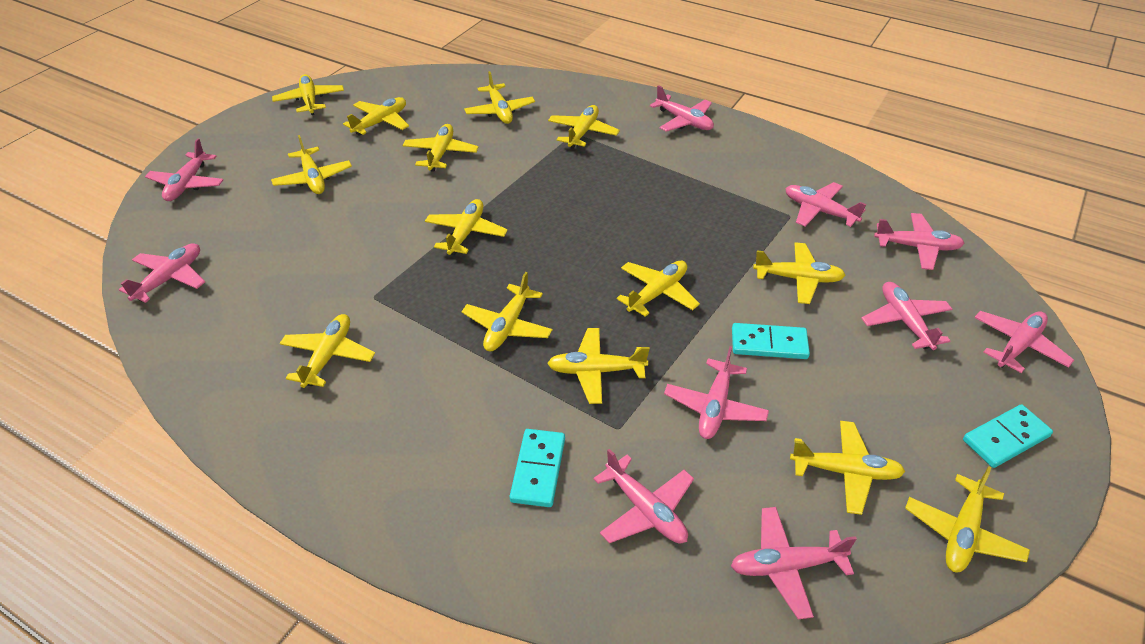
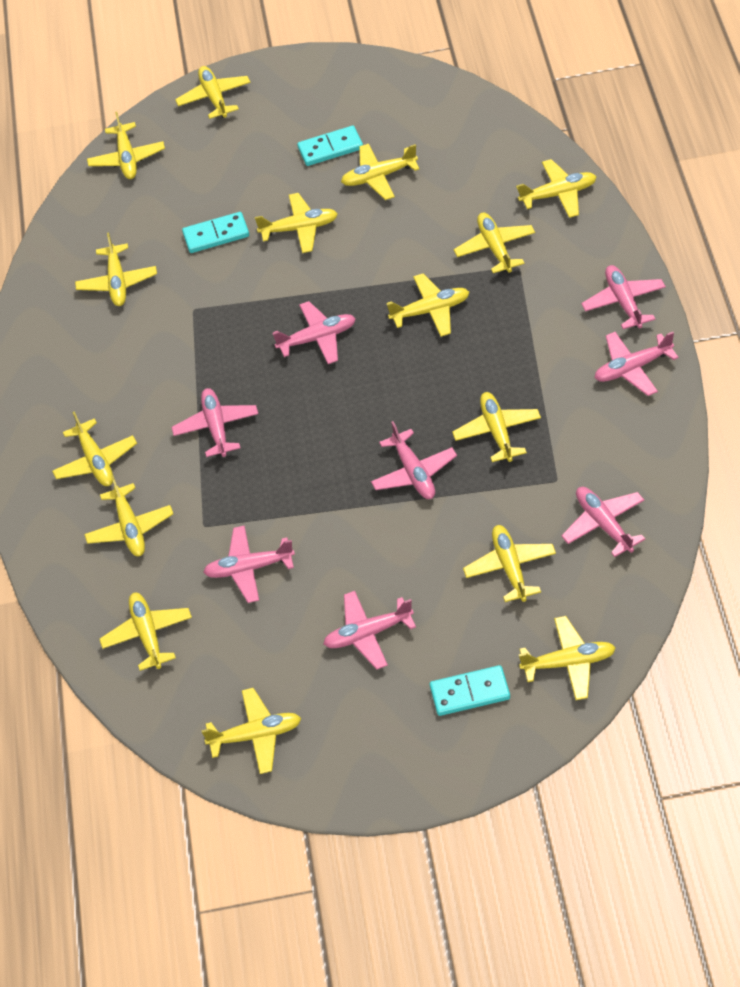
pink plane: 10 -> 8
yellow plane: 14 -> 15

